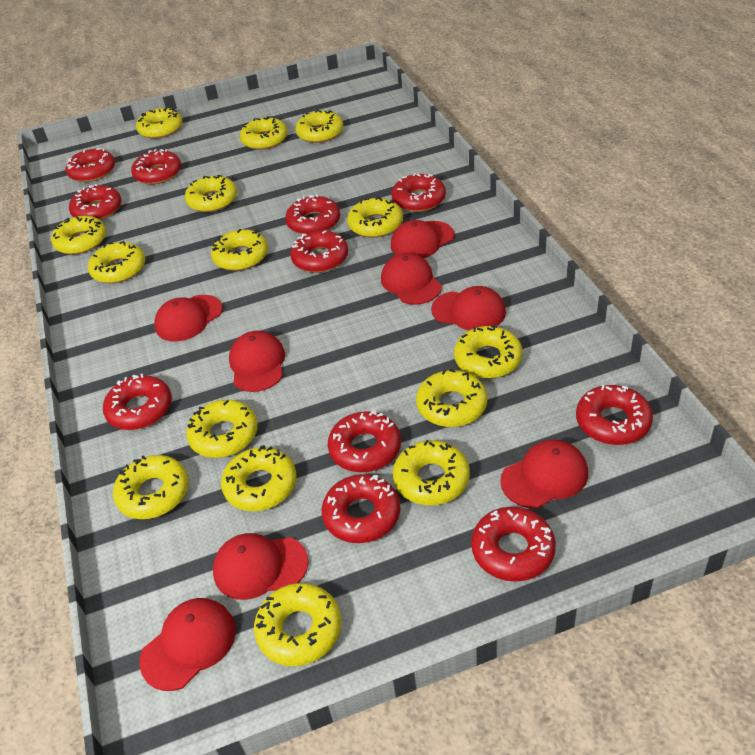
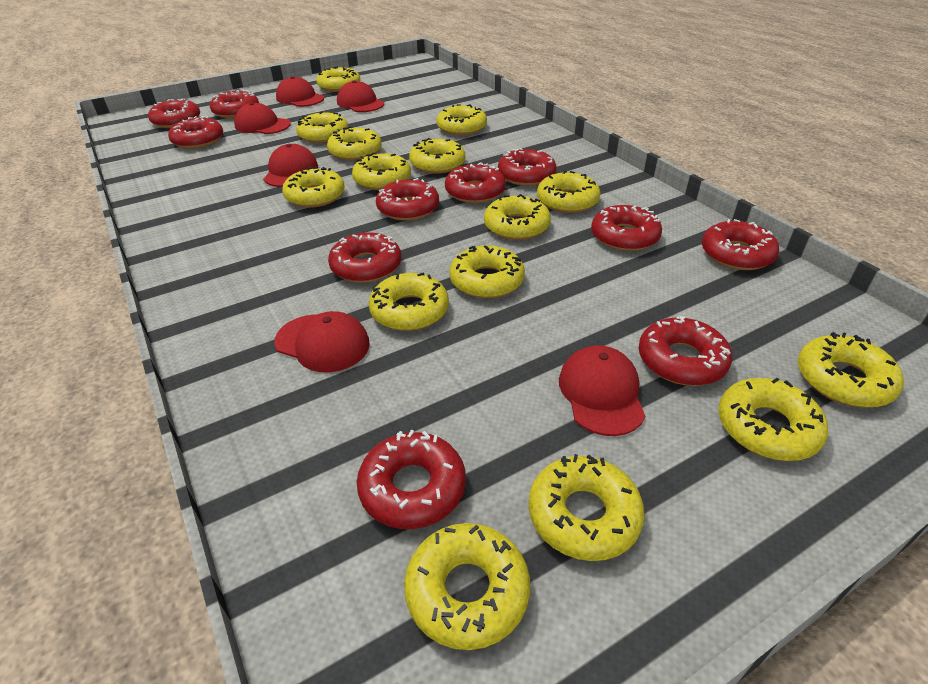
red cap: 8 -> 6

